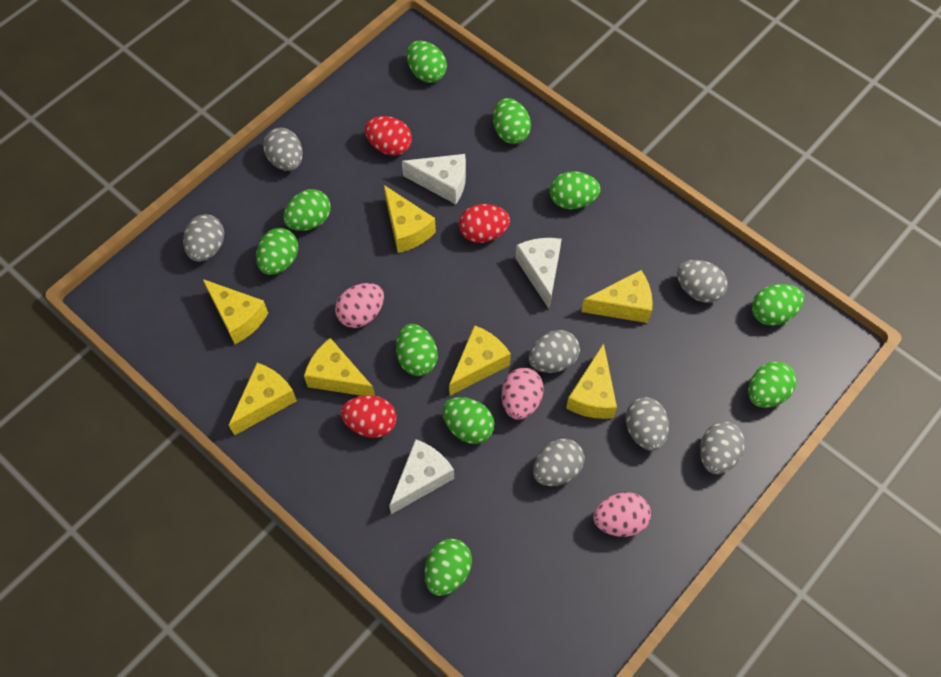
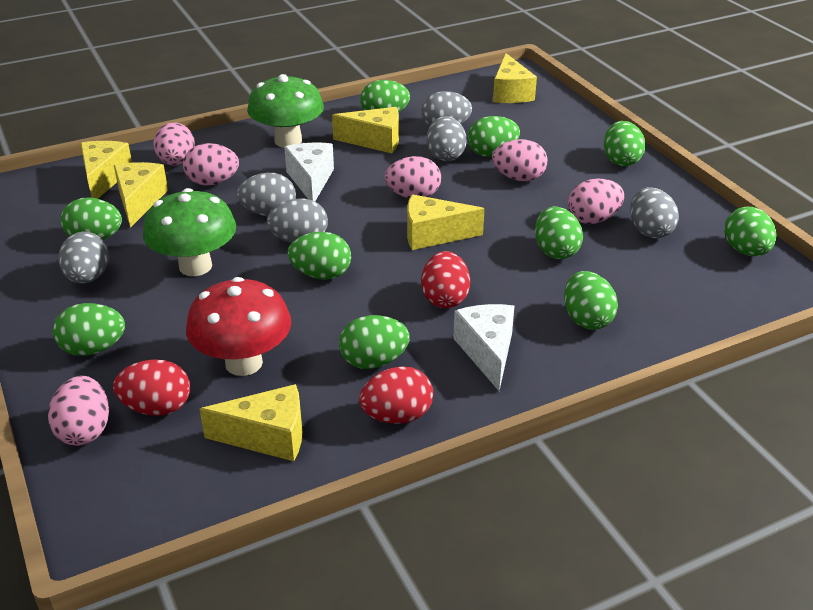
green mushroom: 0 -> 2
grey egg: 7 -> 6
pink egg: 3 -> 6
red mushroom: 0 -> 1
white cheese: 3 -> 2
yellow cheese: 7 -> 6

